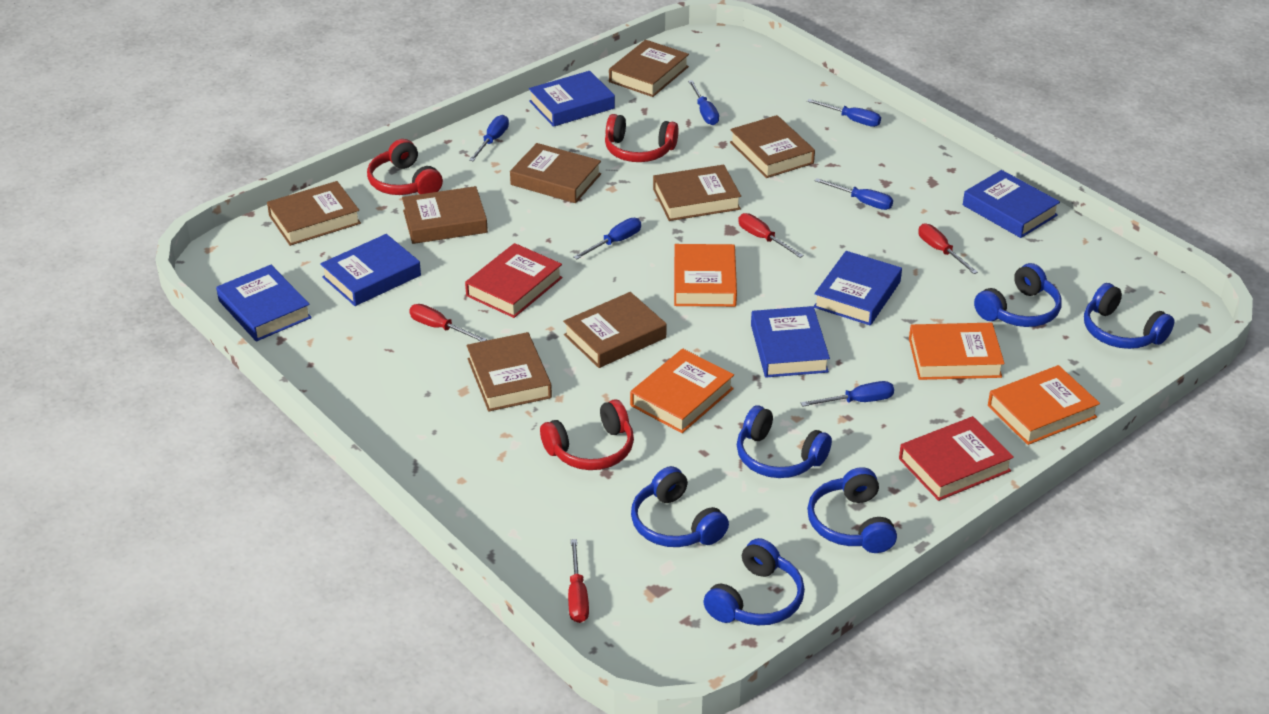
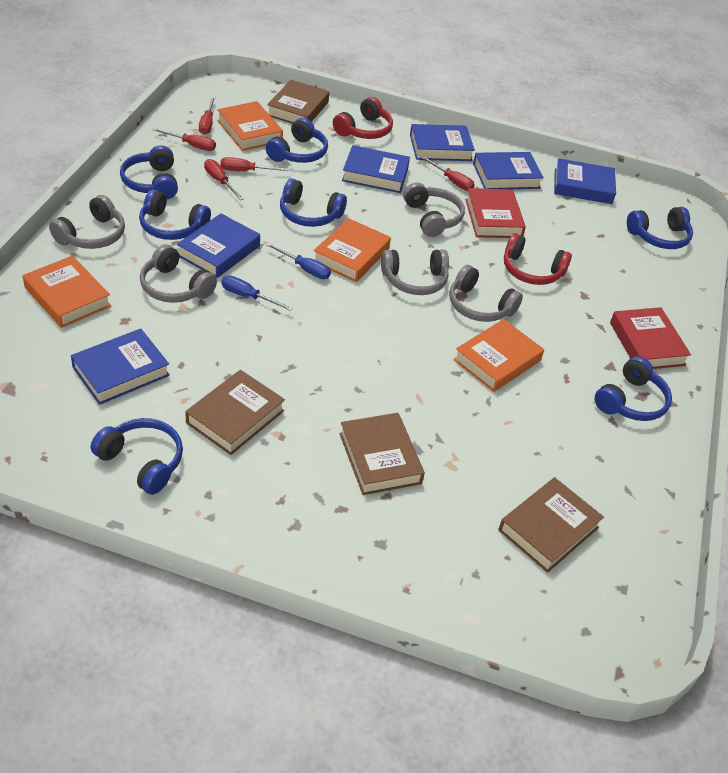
blue headphones: 6 -> 7
blue screwdriver: 6 -> 2
brown book: 8 -> 4
grey headphones: 0 -> 5
red headphones: 3 -> 2
red screwdriver: 4 -> 5

